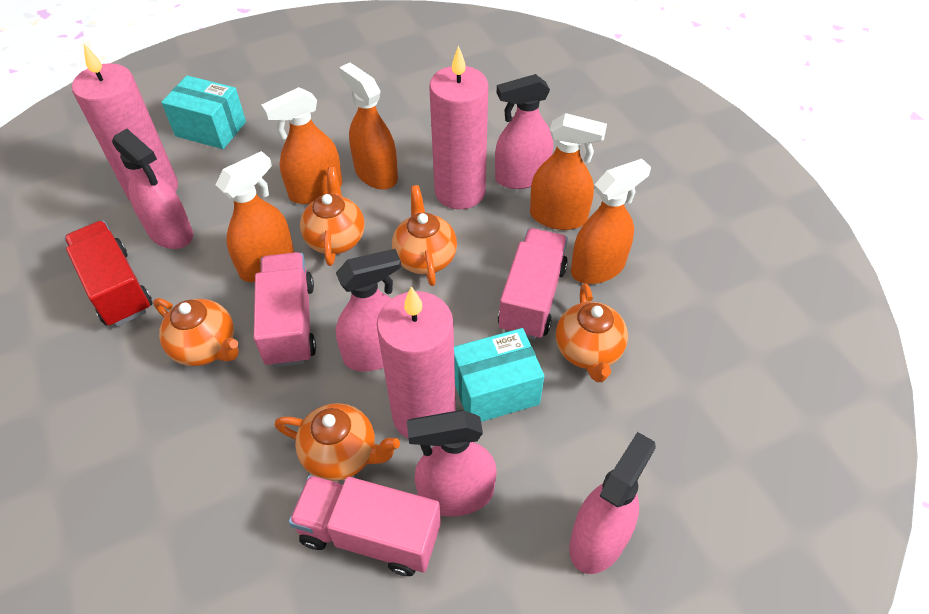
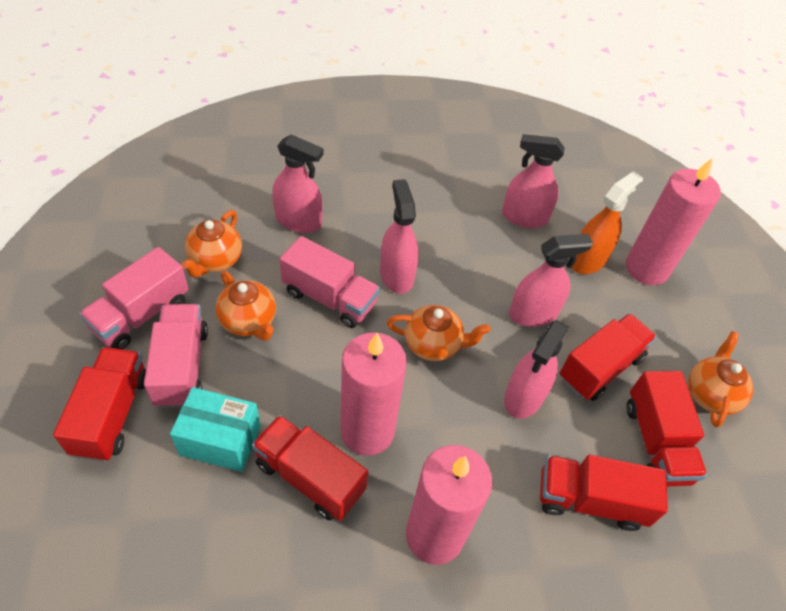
orange spray bottle: 5 -> 1
orange teapot: 5 -> 4
red truck: 1 -> 5
turquoise box: 2 -> 1

